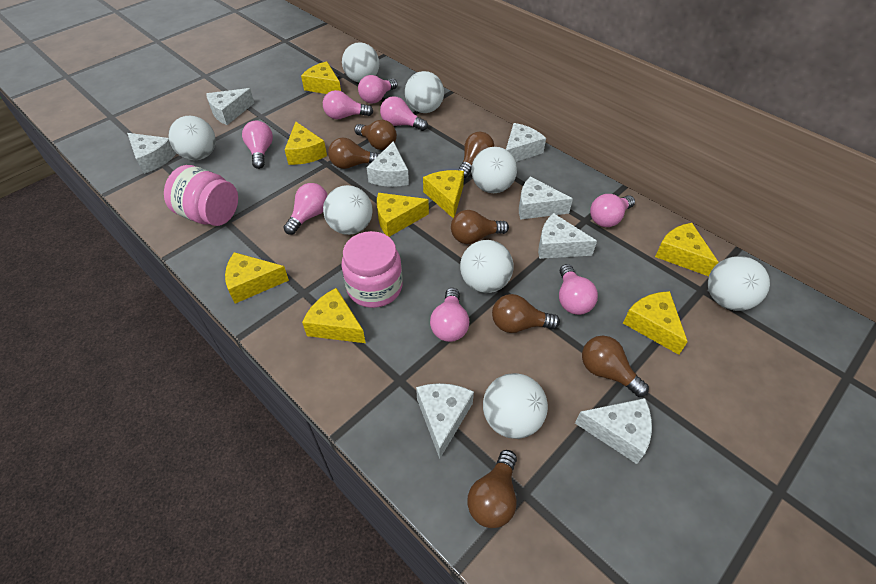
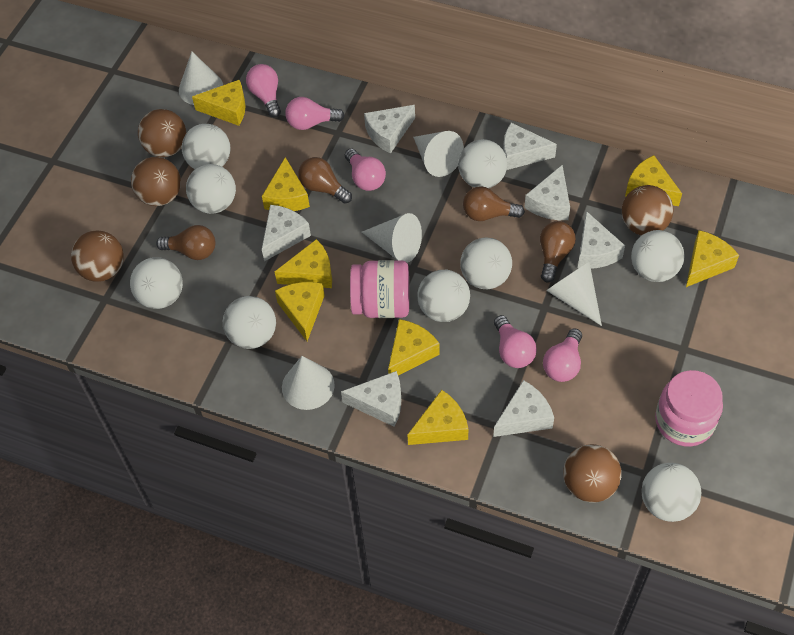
brown ball: 0 -> 5
brown light bulb: 7 -> 4
pink light bulb: 8 -> 5
white ball: 8 -> 9
white cheese: 8 -> 7
white cone: 0 -> 5

